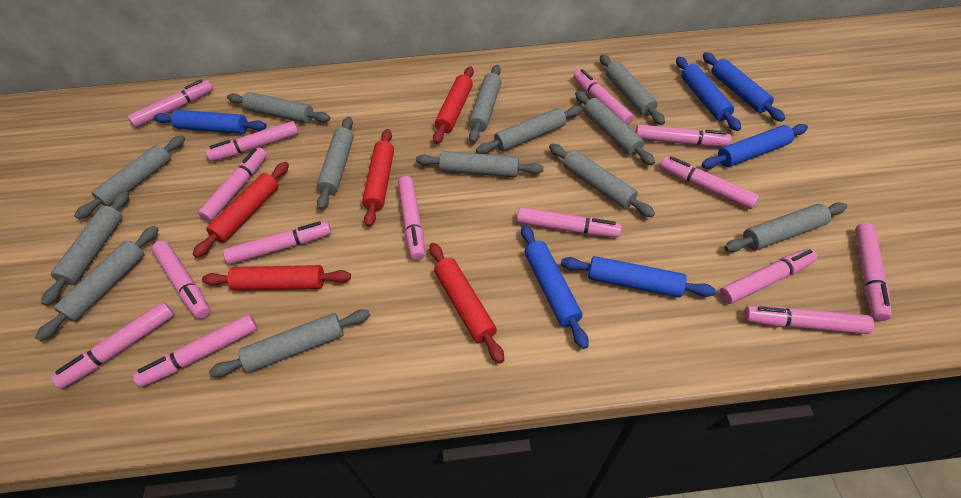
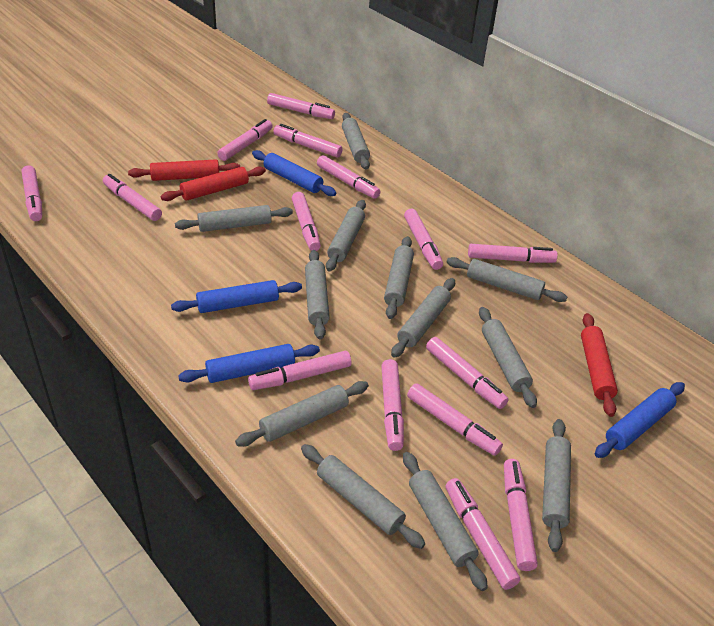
blue rolling pin: 6 -> 4
grey rolling pin: 13 -> 12
red rolling pin: 5 -> 3

